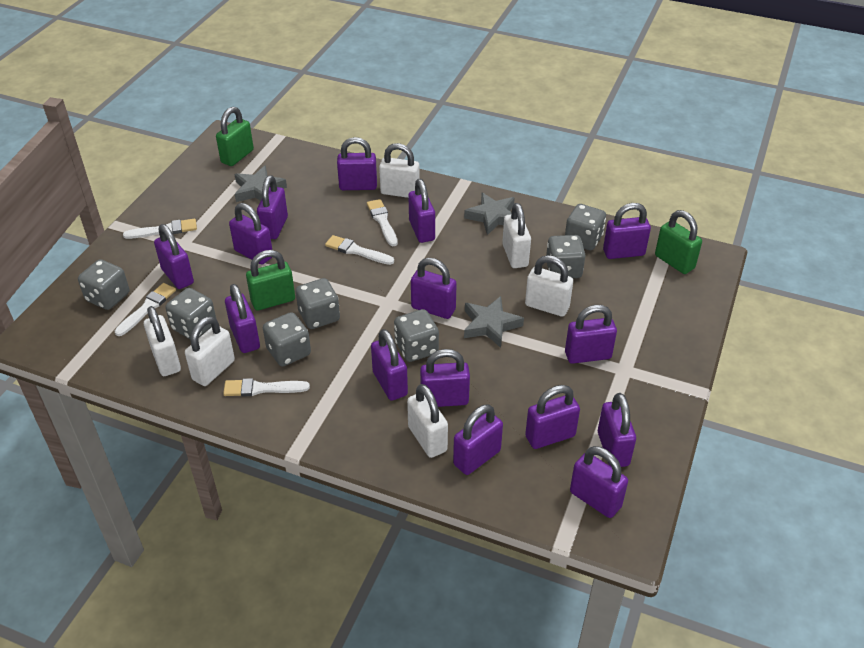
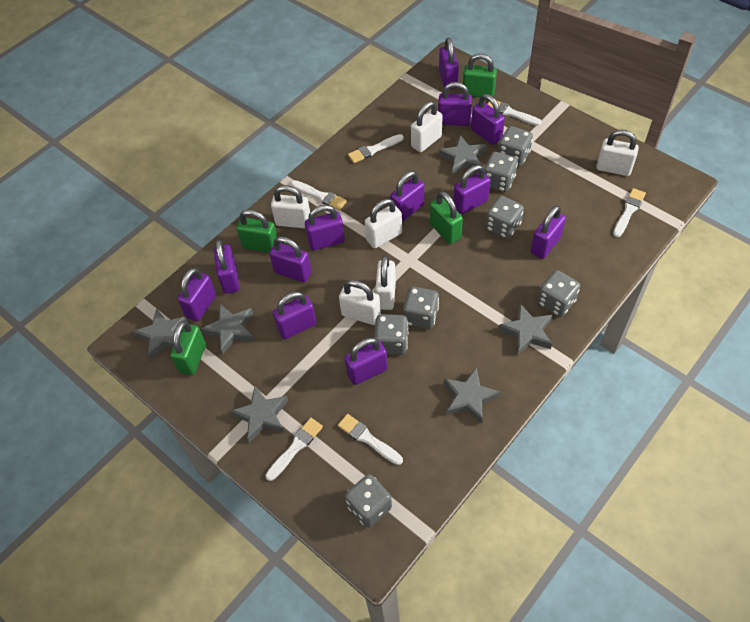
green padlock: 3 -> 4
grey star: 3 -> 6
purple padlock: 15 -> 12
white brush: 5 -> 6

